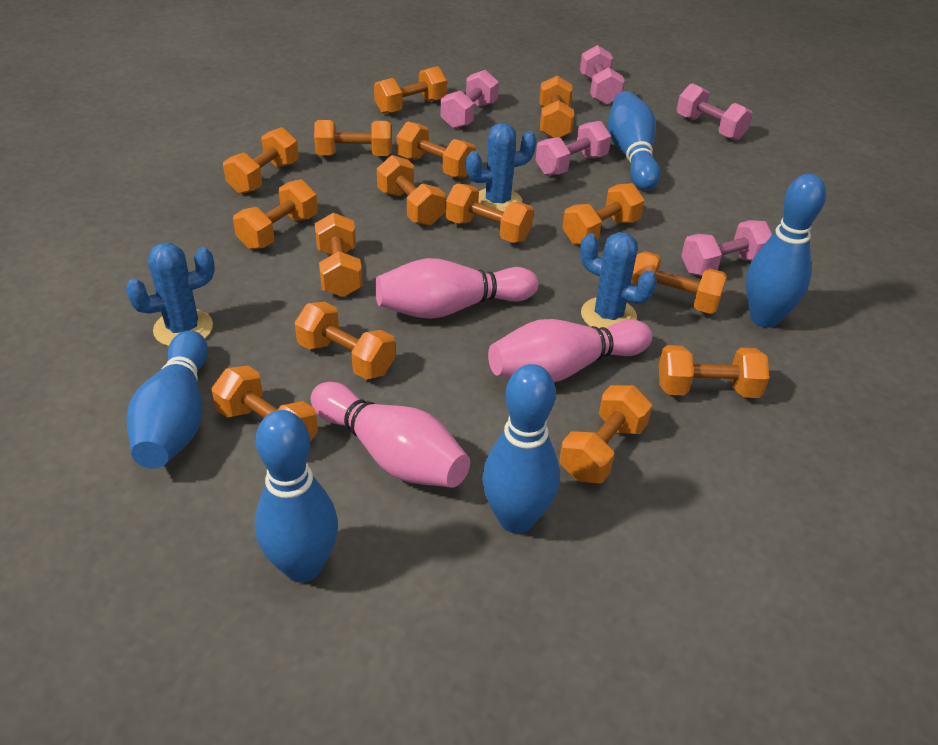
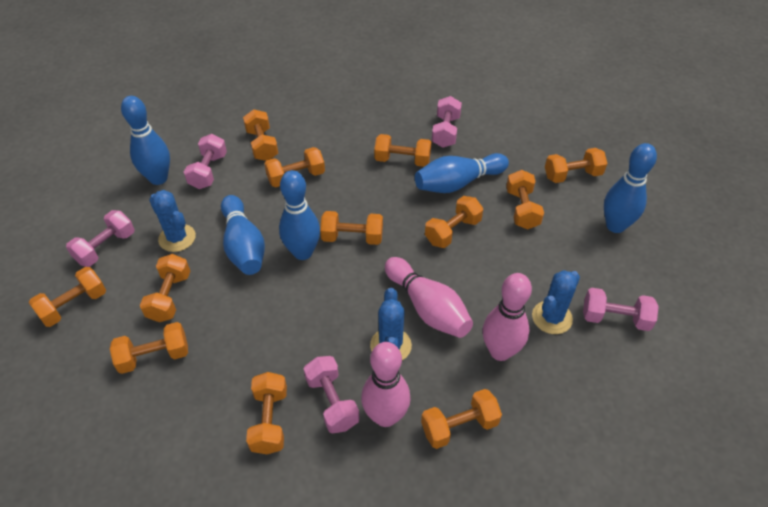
orange dumbbell: 15 -> 12

